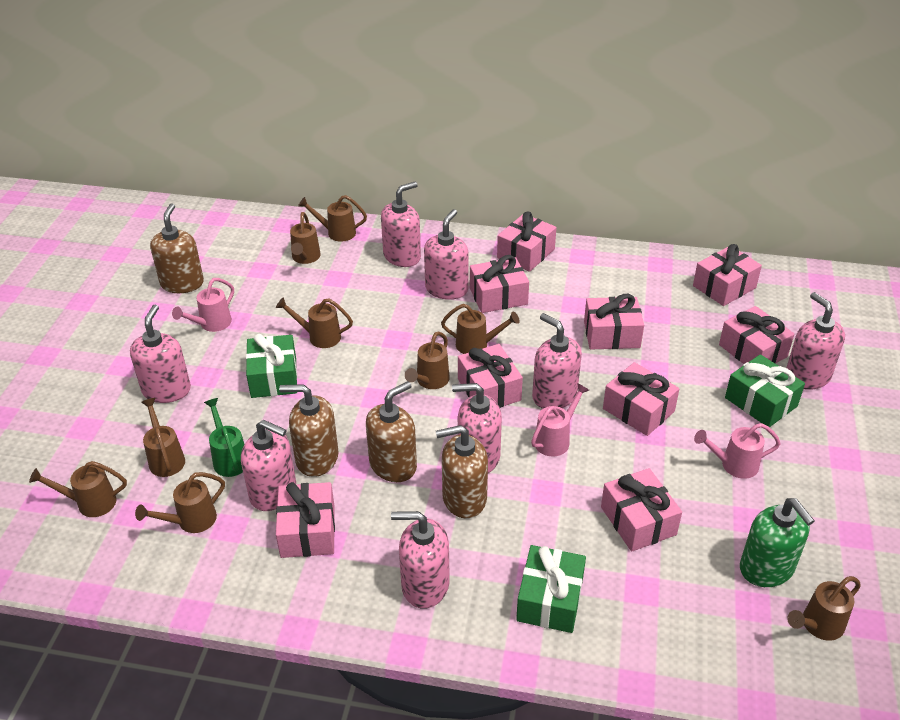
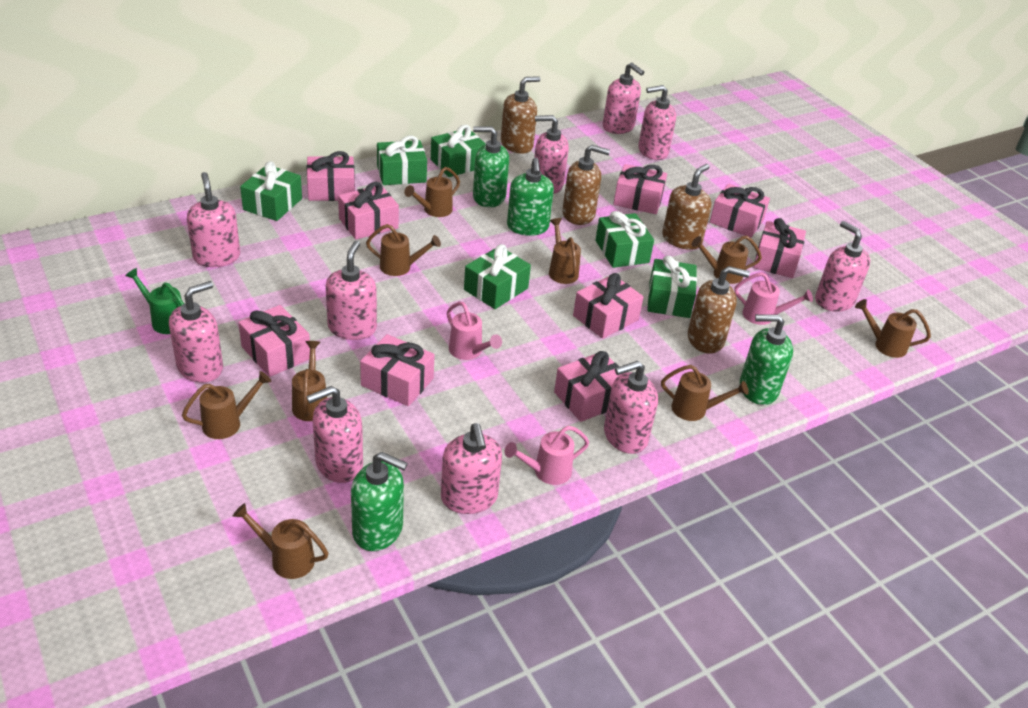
green gift: 3 -> 6
green soap dispenser: 1 -> 4
pink soap dispenser: 8 -> 10

